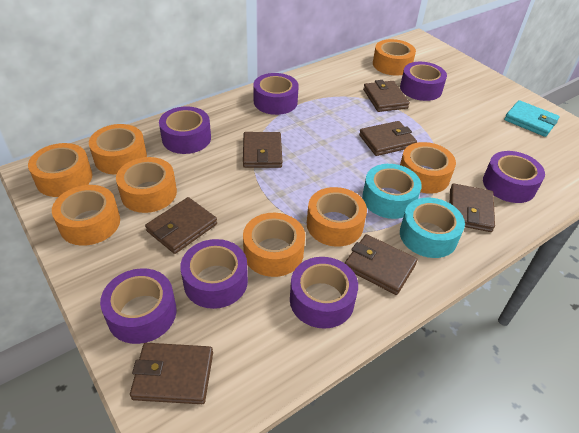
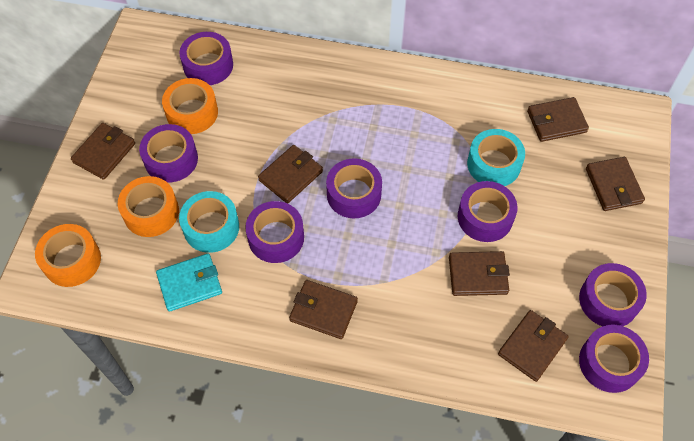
orange tape: 8 -> 3

